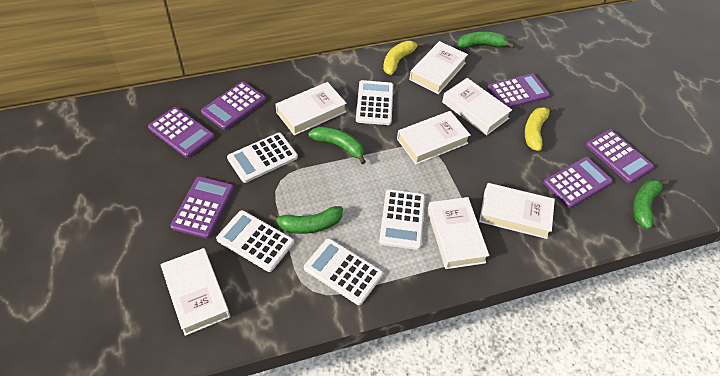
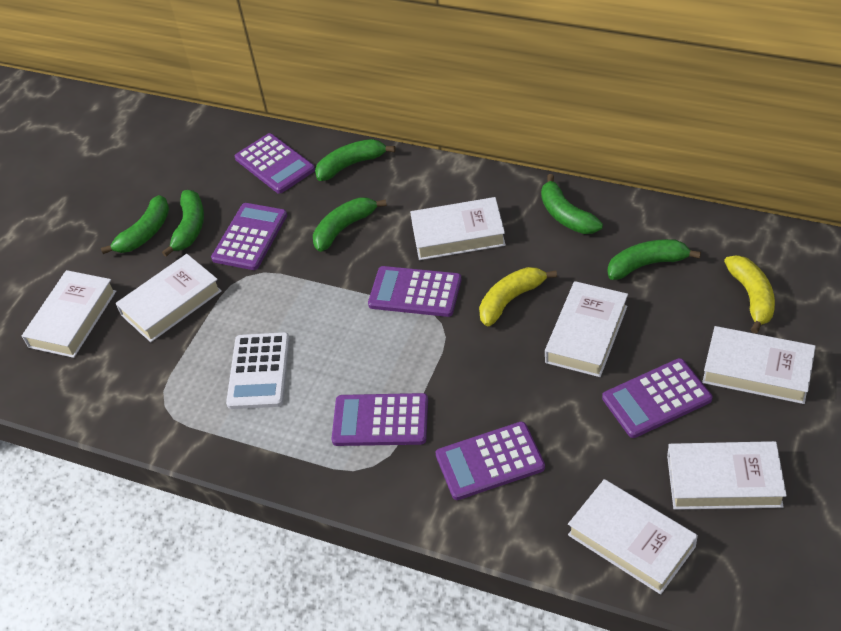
green banana: 4 -> 6
white calculator: 5 -> 1

